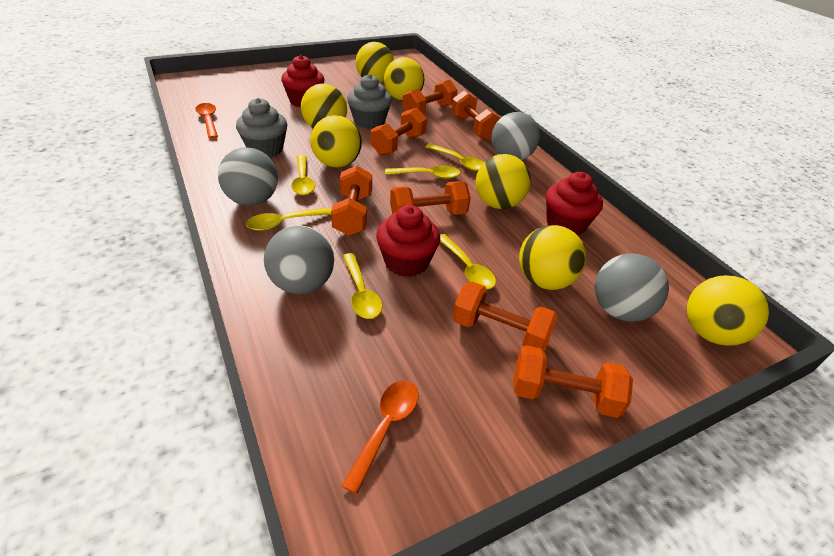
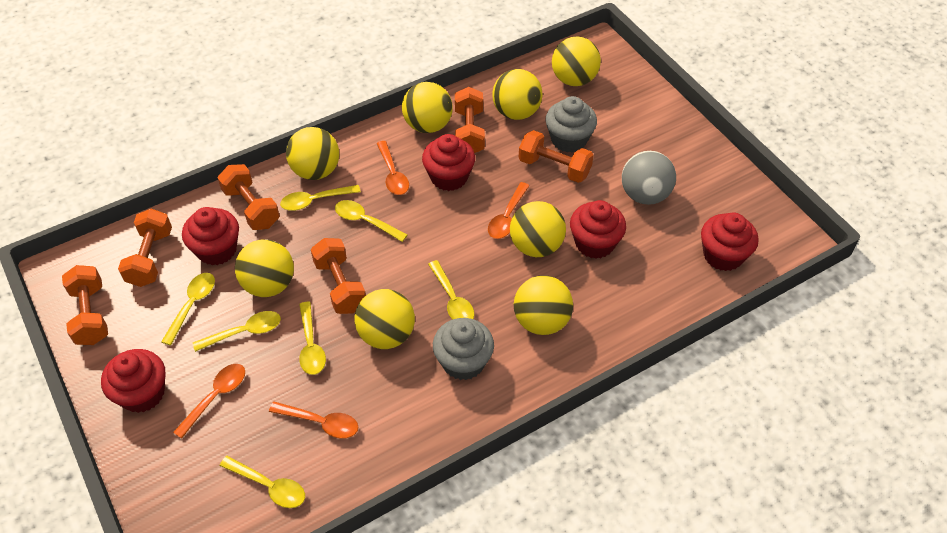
grey ball: 4 -> 1
orange dumbbell: 7 -> 6
orange spoon: 2 -> 4
red cupcake: 3 -> 5
yellow ball: 7 -> 8
yellow spoon: 6 -> 7

